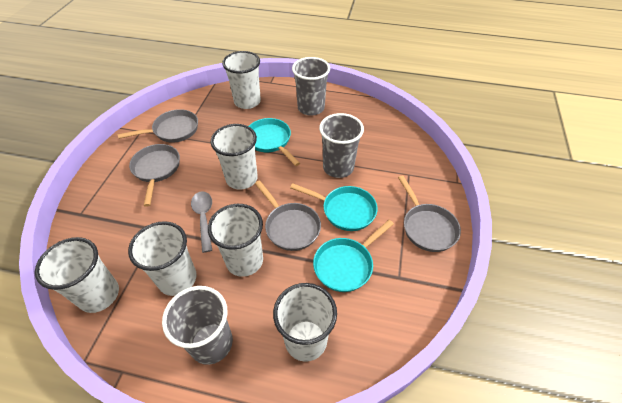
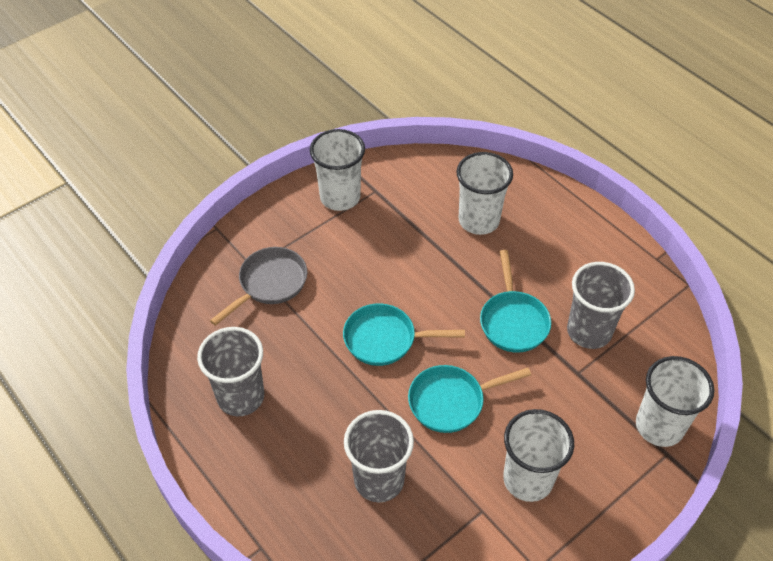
grey pan: 4 -> 1
grey spoon: 1 -> 0
white cup: 6 -> 4

